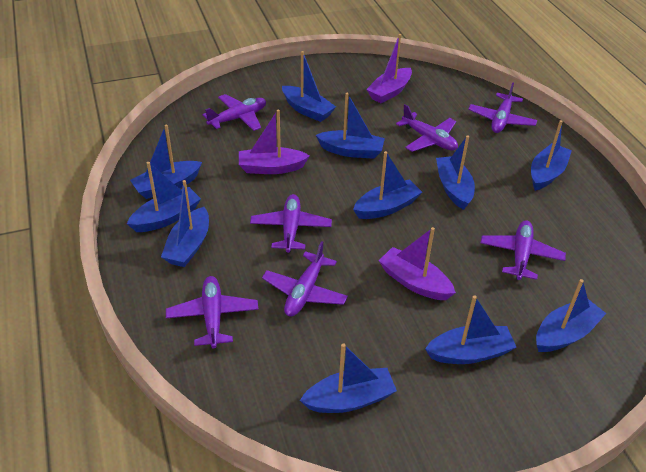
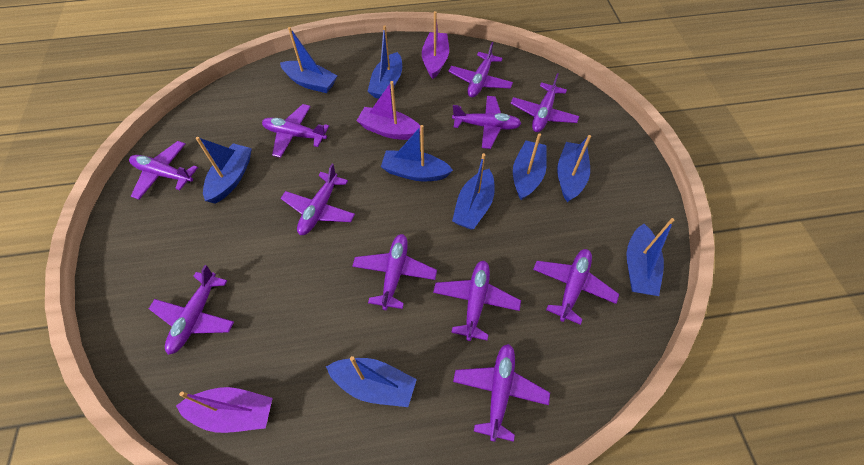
blue boat: 11 -> 9
purple plane: 7 -> 11

